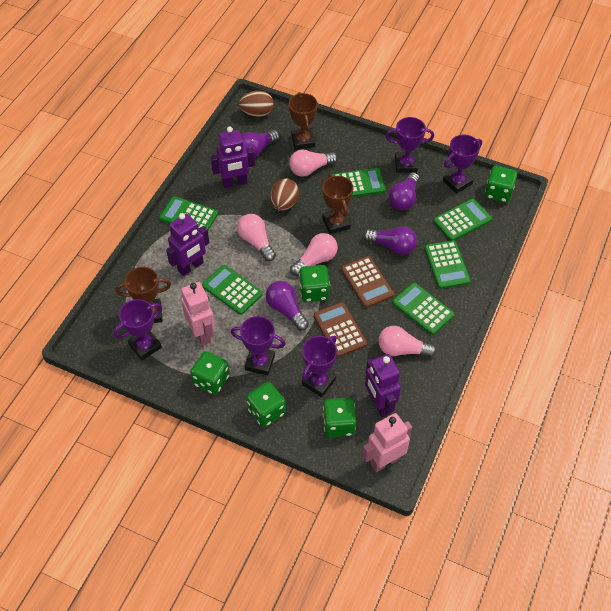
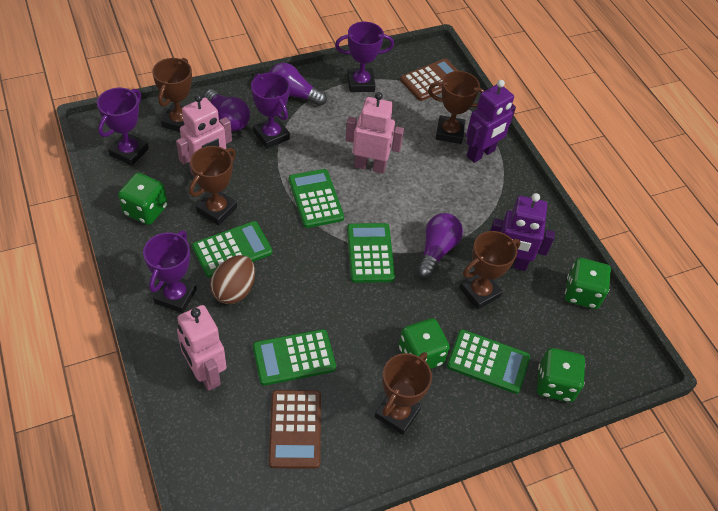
brown egg: 2 -> 1
brown trophy: 3 -> 5
green calculator: 6 -> 5
green dice: 5 -> 4
pink light bulb: 4 -> 0
pink robot: 2 -> 3
purple light bulb: 4 -> 3
purple robot: 3 -> 2
purple trophy: 5 -> 4

